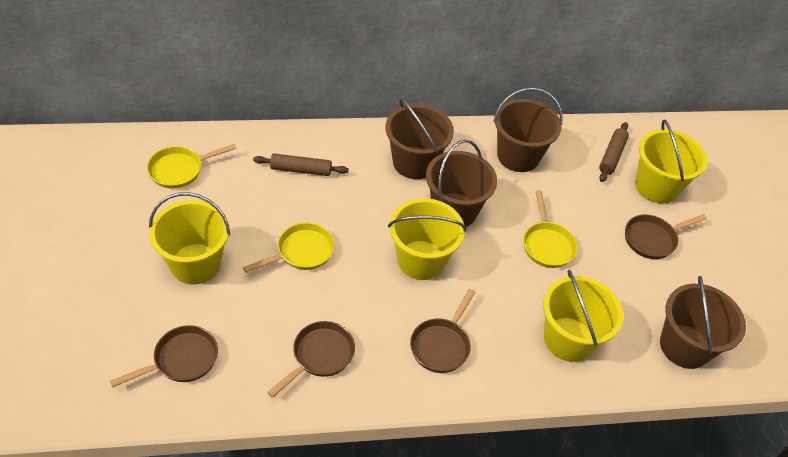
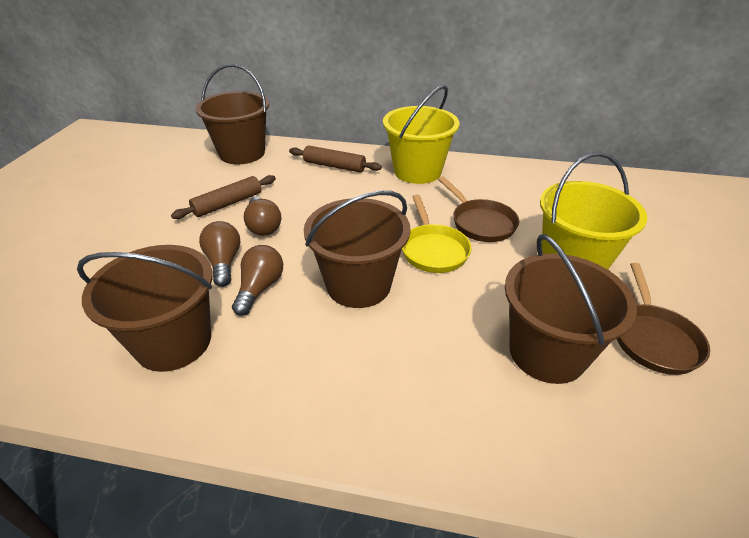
brown light bulb: 0 -> 3
brown pan: 4 -> 2
yellow bucket: 4 -> 2
yellow pan: 3 -> 1

